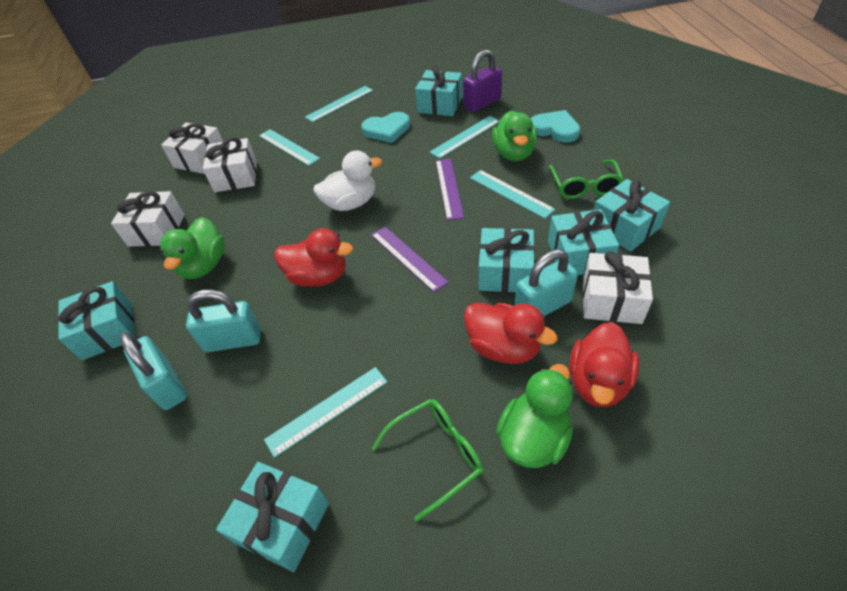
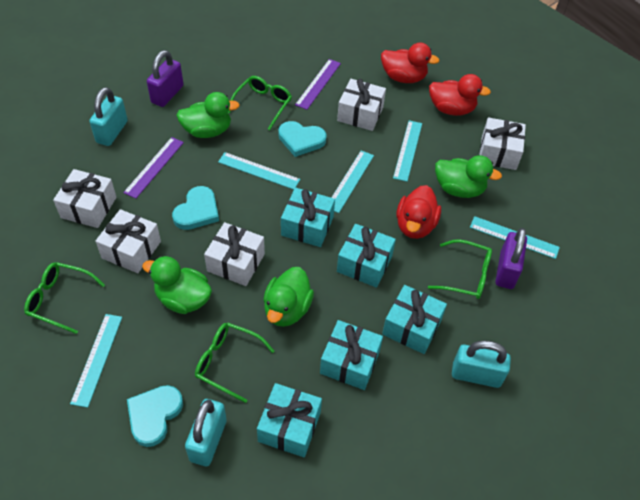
green duck: 3 -> 4
green glasses: 2 -> 4
purple padlock: 1 -> 2
turquoise gift: 6 -> 5
turquoise heart: 2 -> 3
white duck: 1 -> 0
white gift: 4 -> 5

